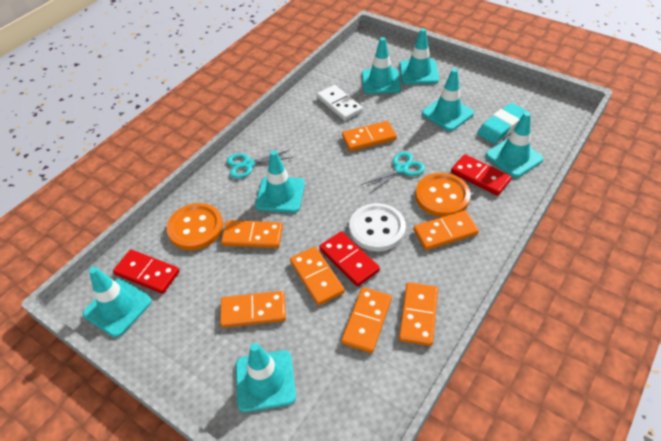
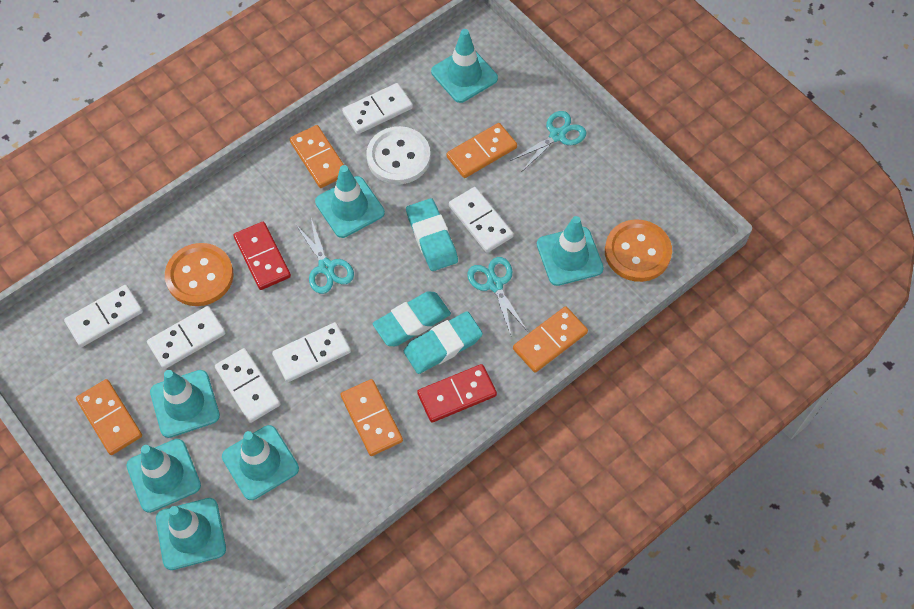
orange domino: 7 -> 5
red domino: 3 -> 2
turquoise eraser: 1 -> 3
turquoise scissors: 2 -> 3
white domino: 1 -> 6

